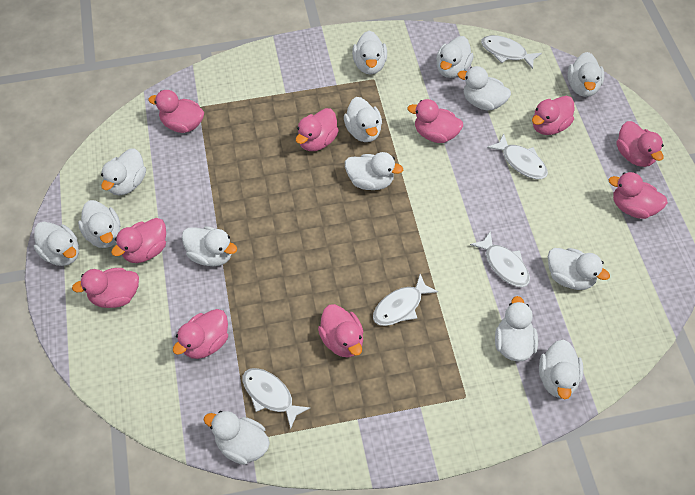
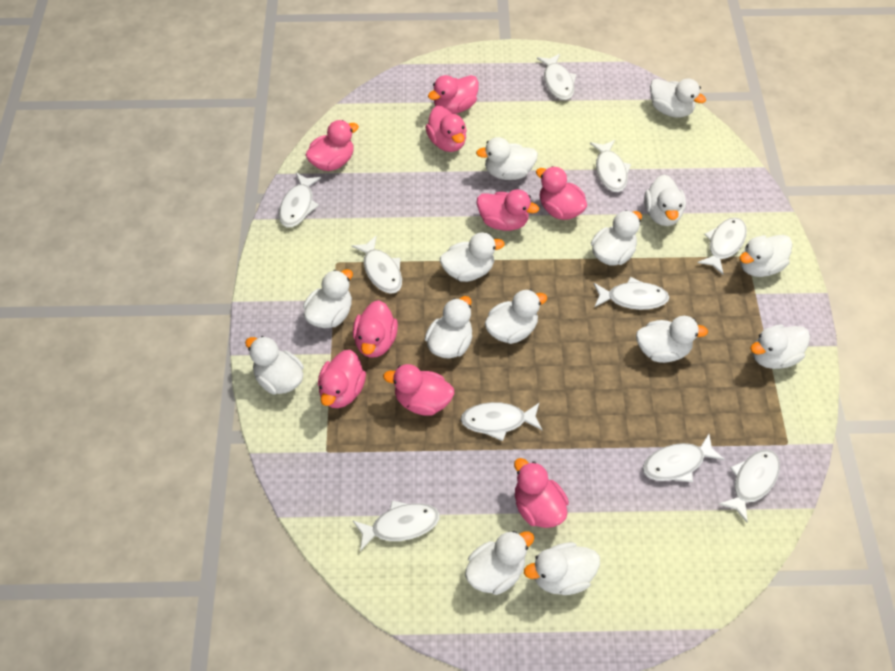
pink duck: 10 -> 9
white fish: 5 -> 10

